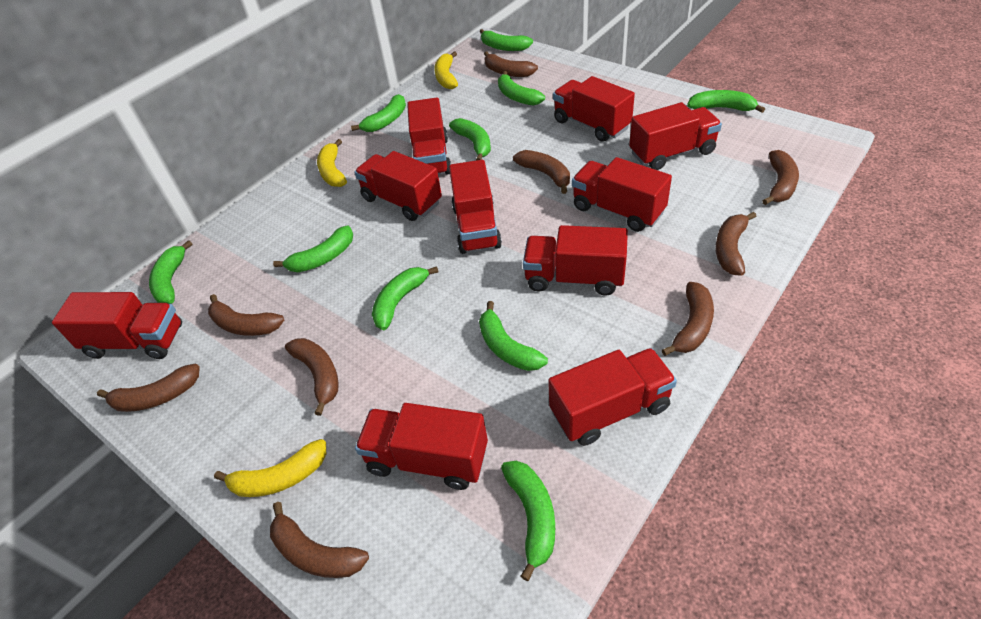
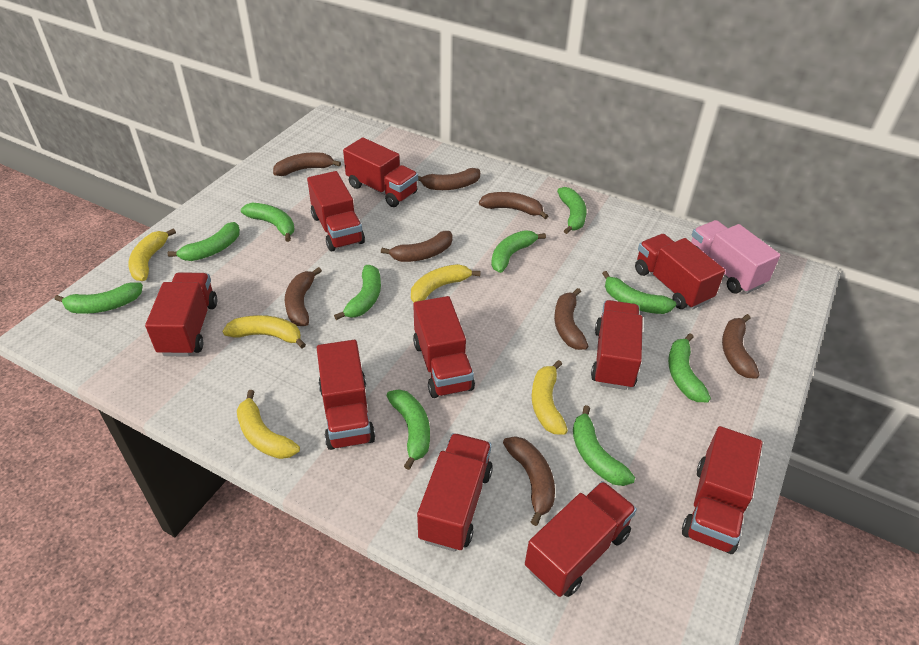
brown banana: 9 -> 8
pink truck: 0 -> 1
yellow banana: 3 -> 5

